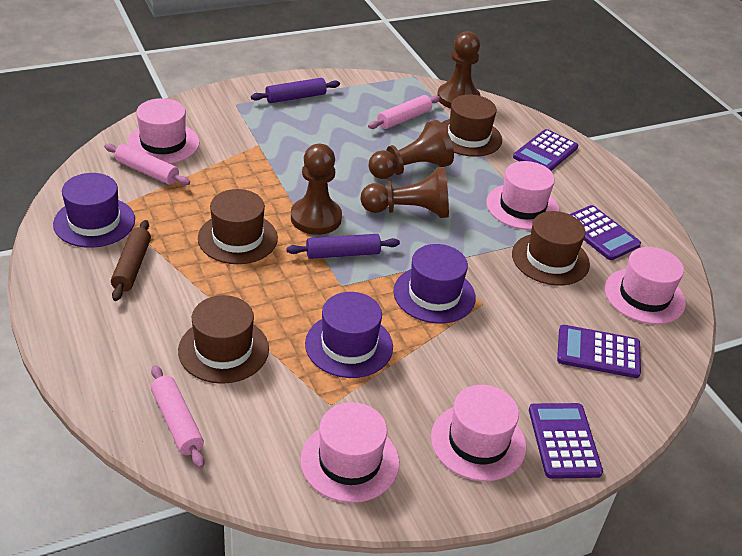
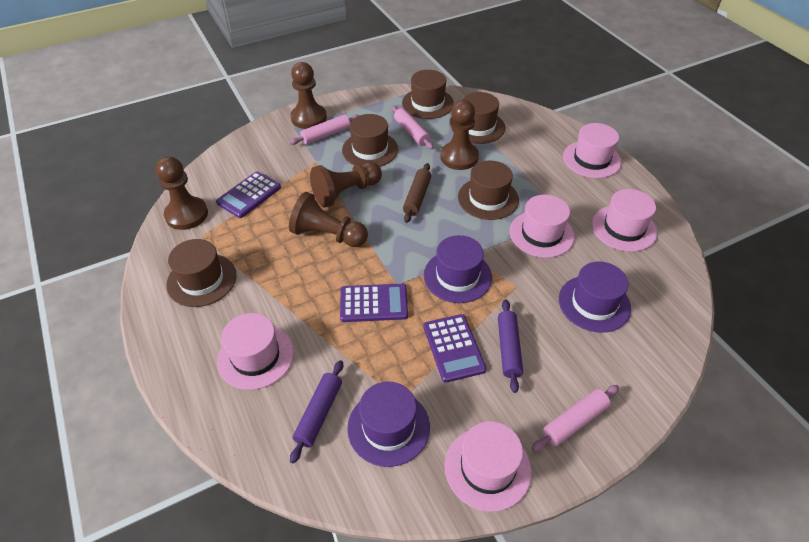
brown hat: 4 -> 5
brown pawn: 4 -> 5
purple calculator: 4 -> 3

